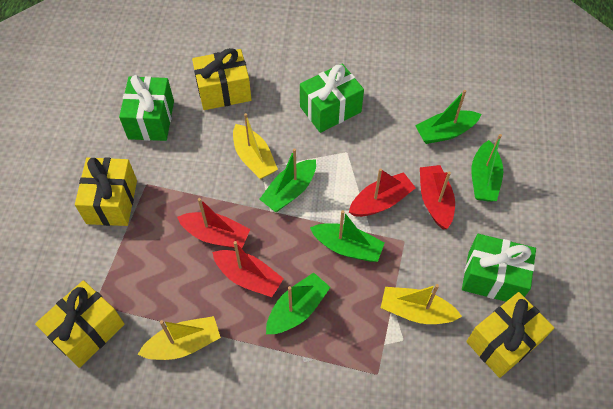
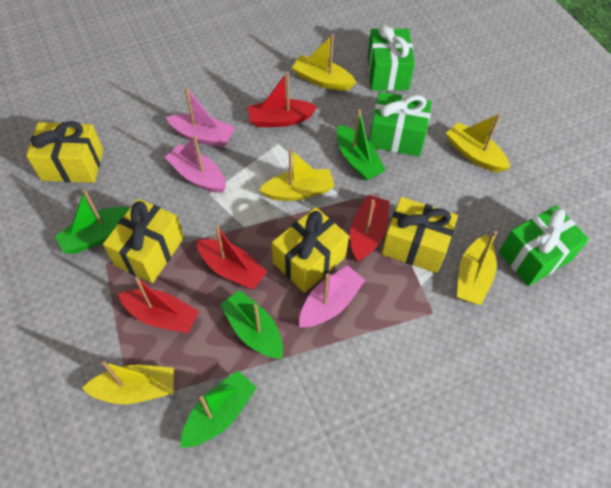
green boat: 5 -> 4
pink boat: 0 -> 3
yellow boat: 3 -> 5

